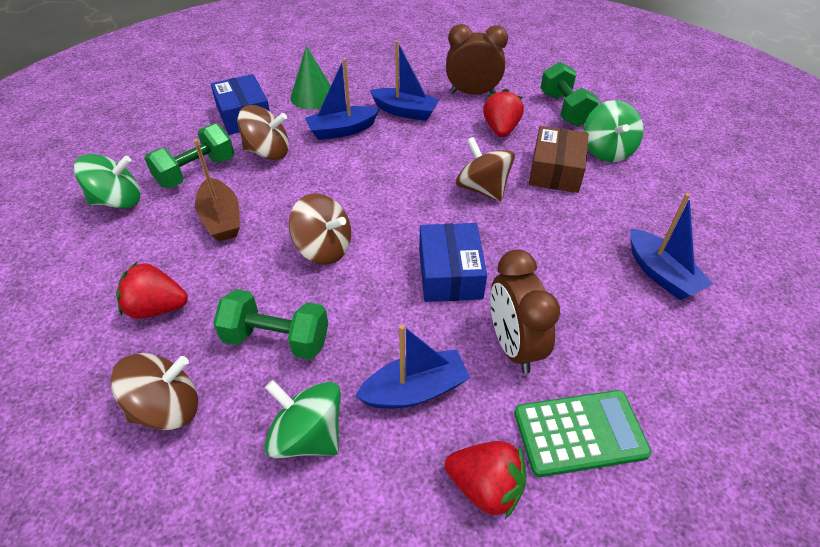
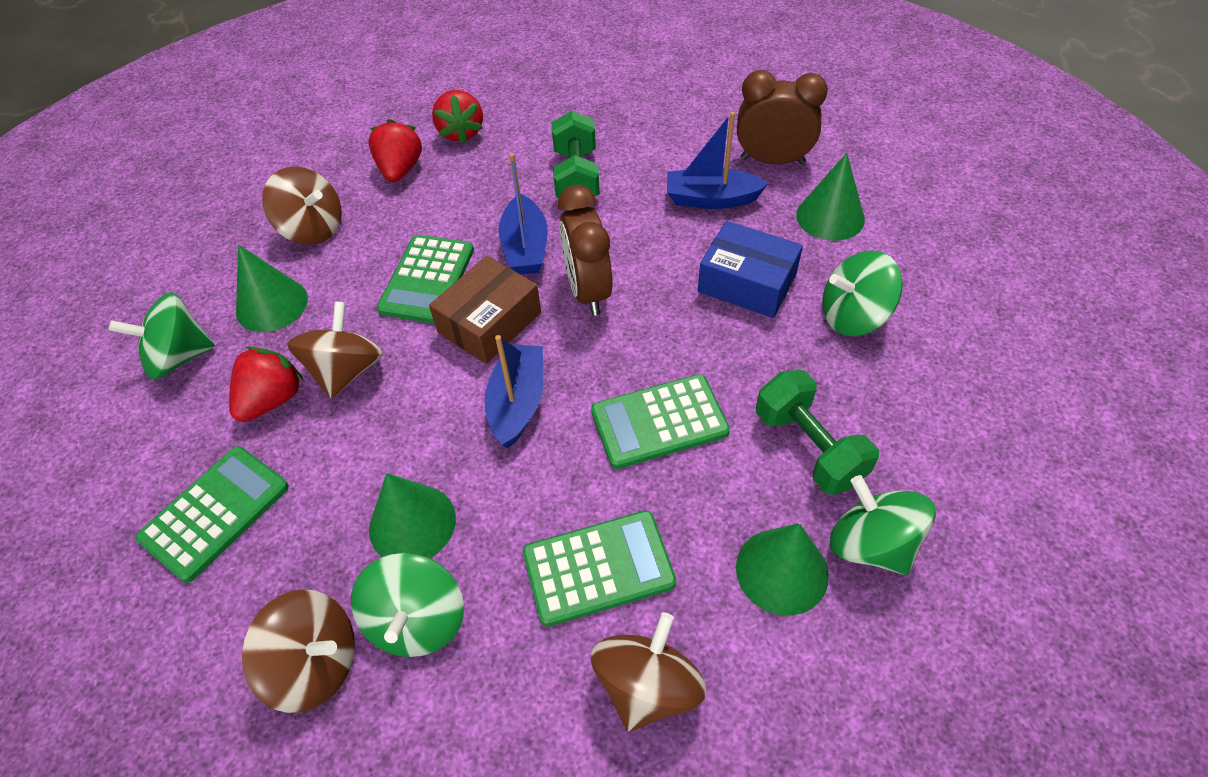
blue boat: 4 -> 3
blue box: 2 -> 1
brown boat: 1 -> 0
green calculator: 1 -> 4
green cone: 1 -> 4
green dumbbell: 3 -> 2
green spinning top: 3 -> 4

